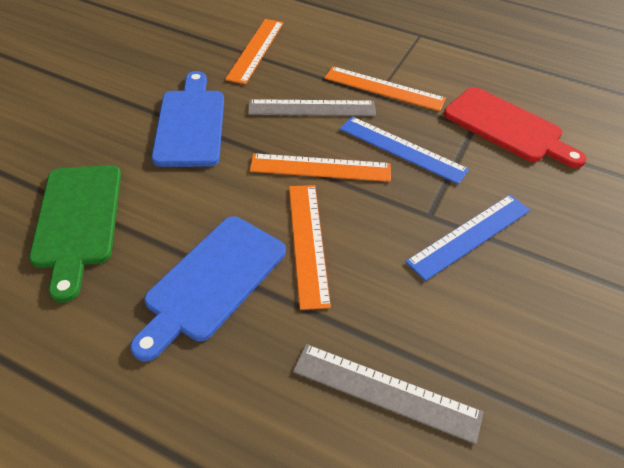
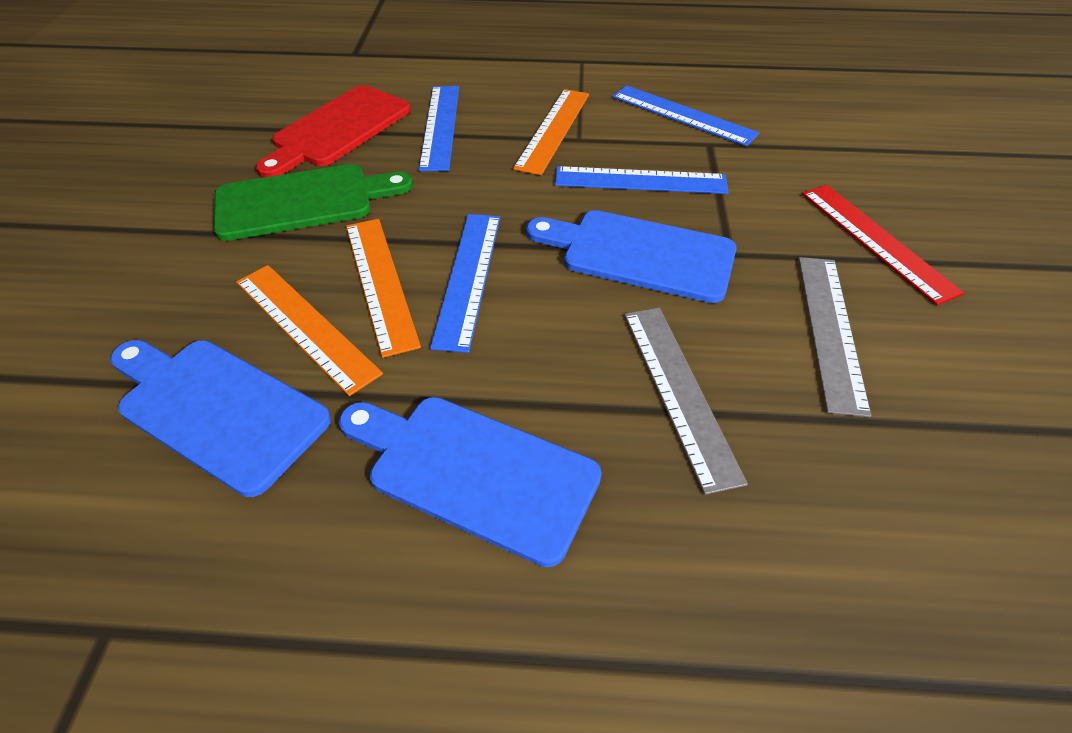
blue cutting board: 2 -> 3
blue ruler: 2 -> 4
orange ruler: 4 -> 3
red ruler: 0 -> 1

